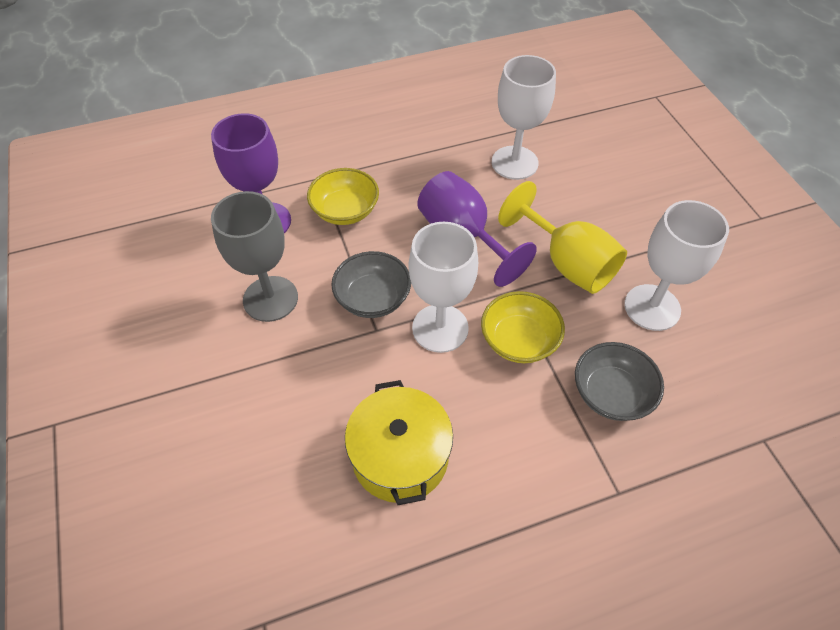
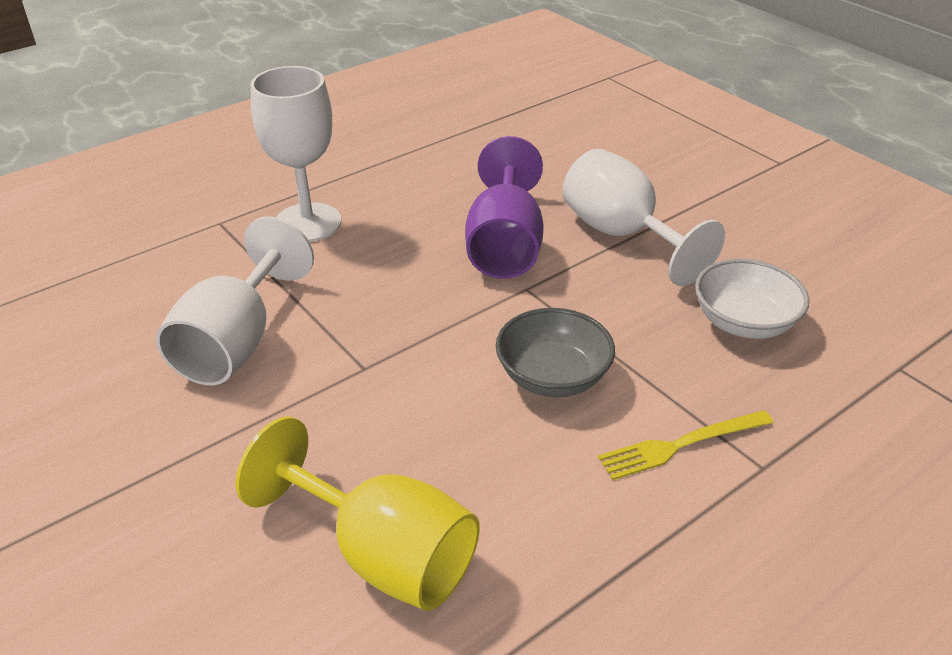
grey bowl: 2 -> 1
grey goblet: 1 -> 0
purple goblet: 2 -> 1
white bowl: 0 -> 1
yellow bowl: 2 -> 0
yellow fork: 0 -> 1
yellow pot: 1 -> 0

